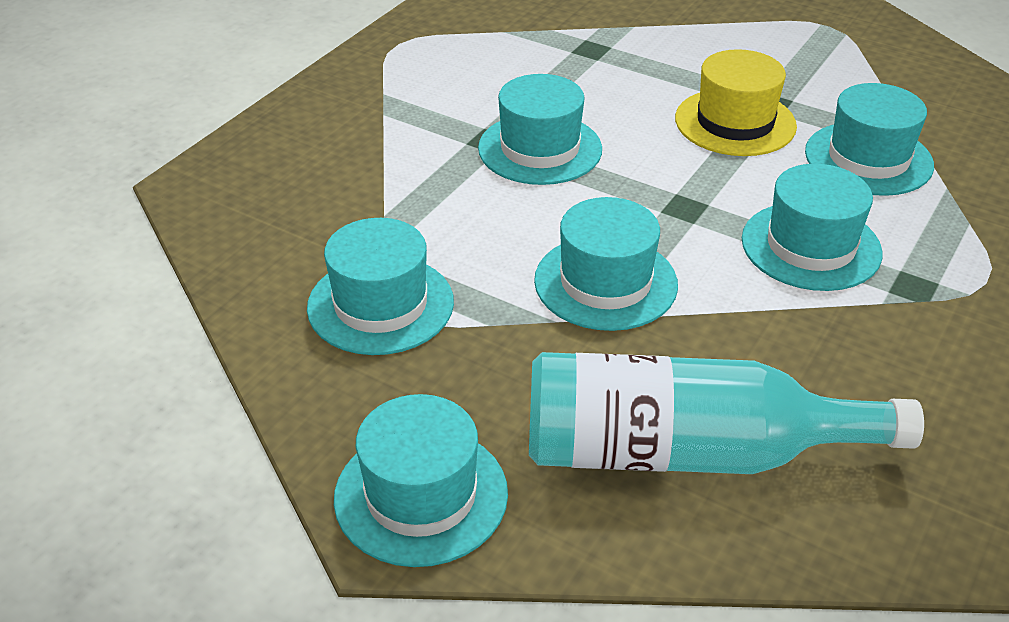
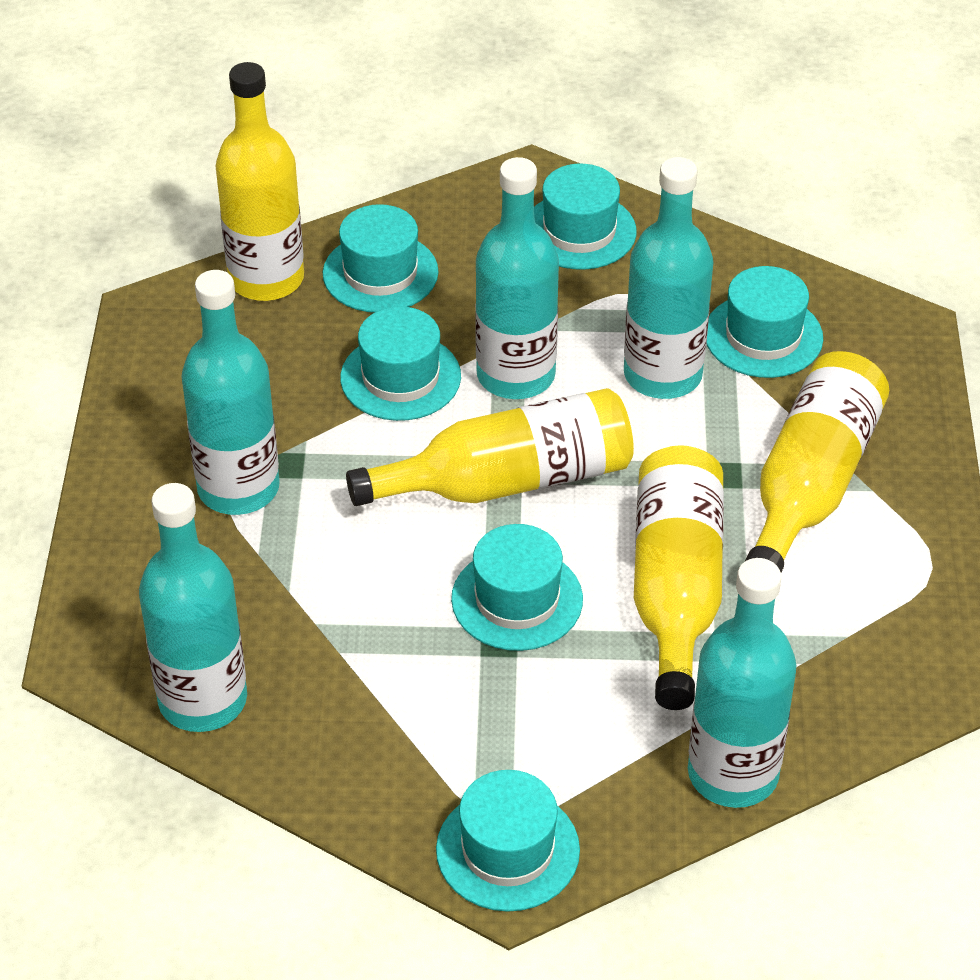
turquoise bottle: 1 -> 5
yellow bottle: 0 -> 4
yellow hat: 1 -> 0

